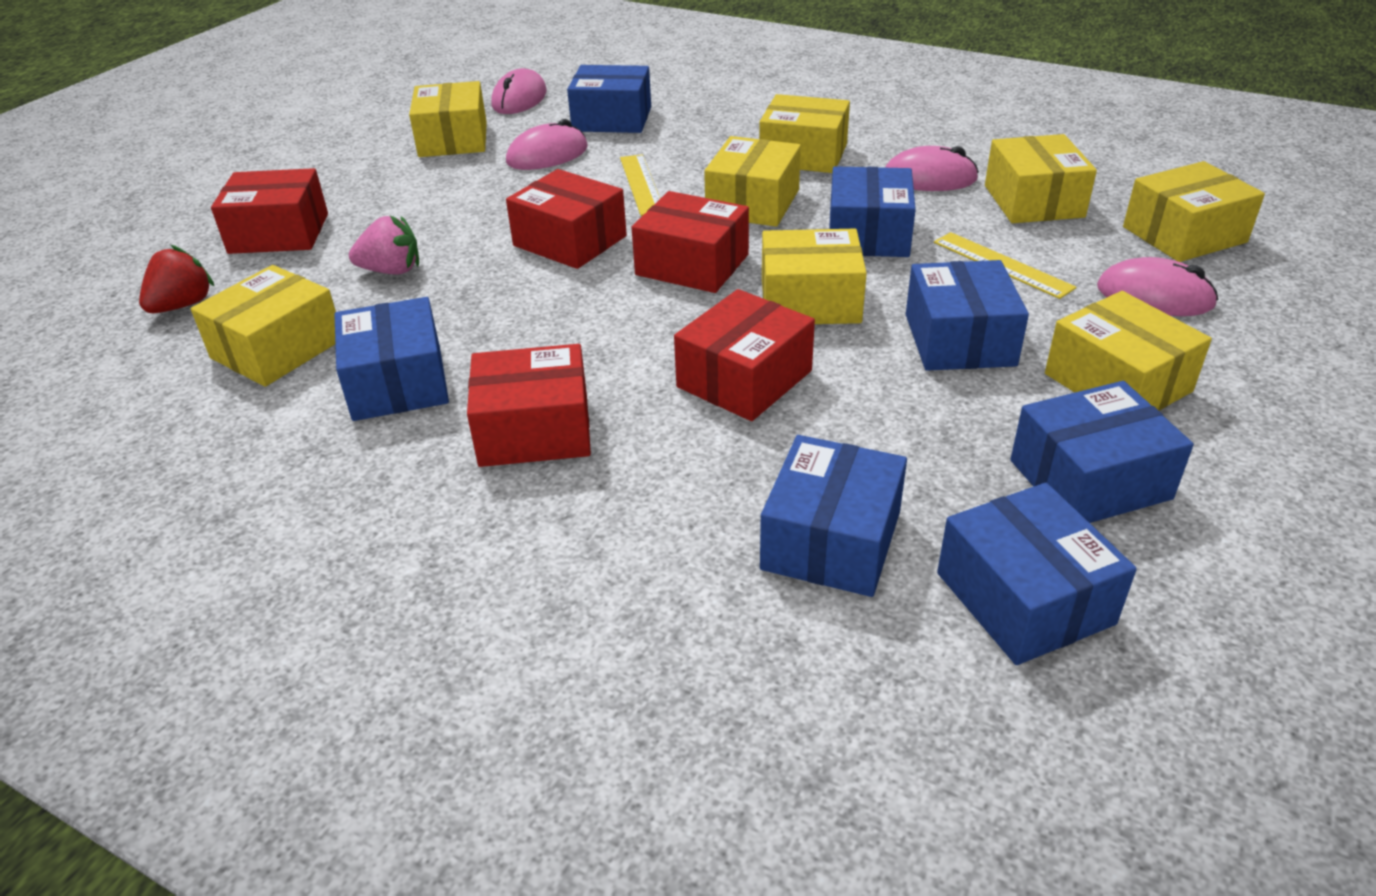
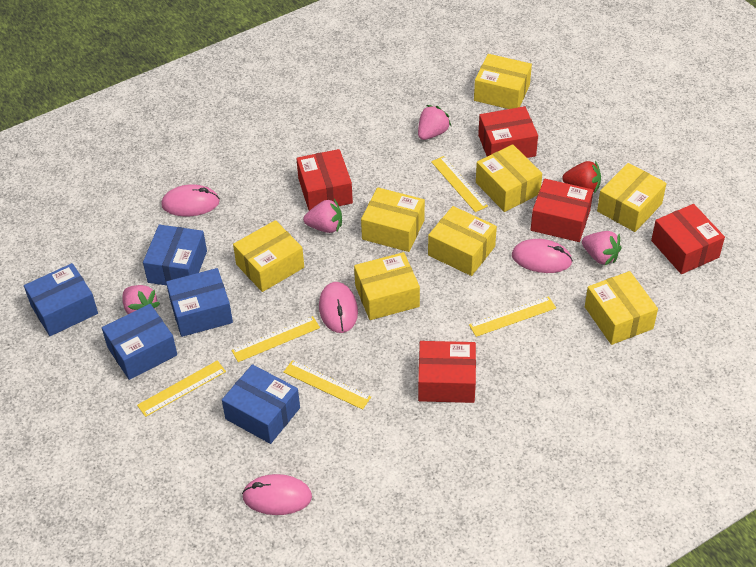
blue box: 7 -> 5
pink strawberry: 1 -> 4
yellow ruler: 2 -> 5

